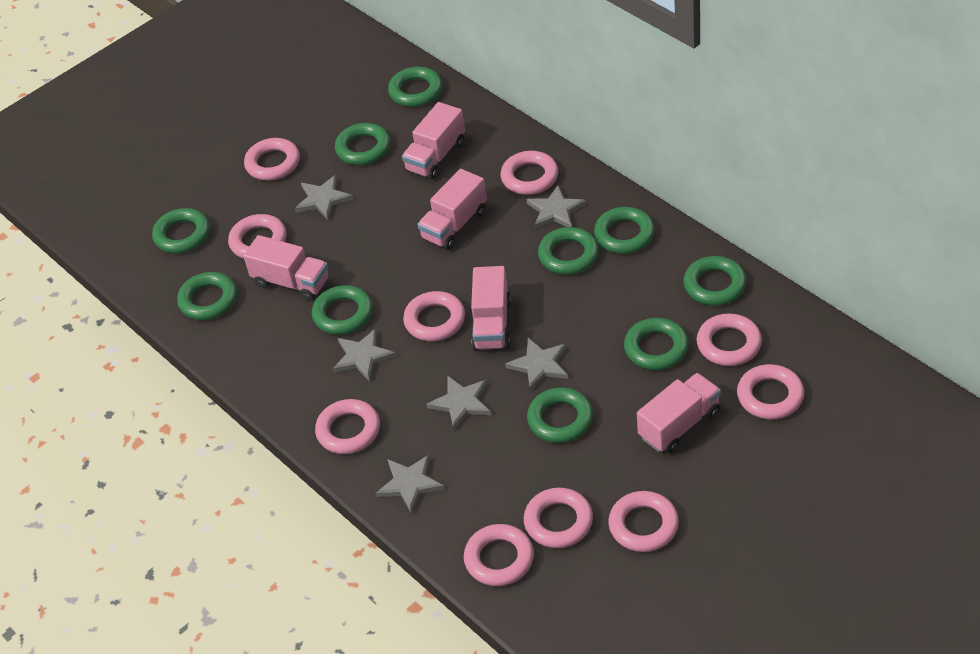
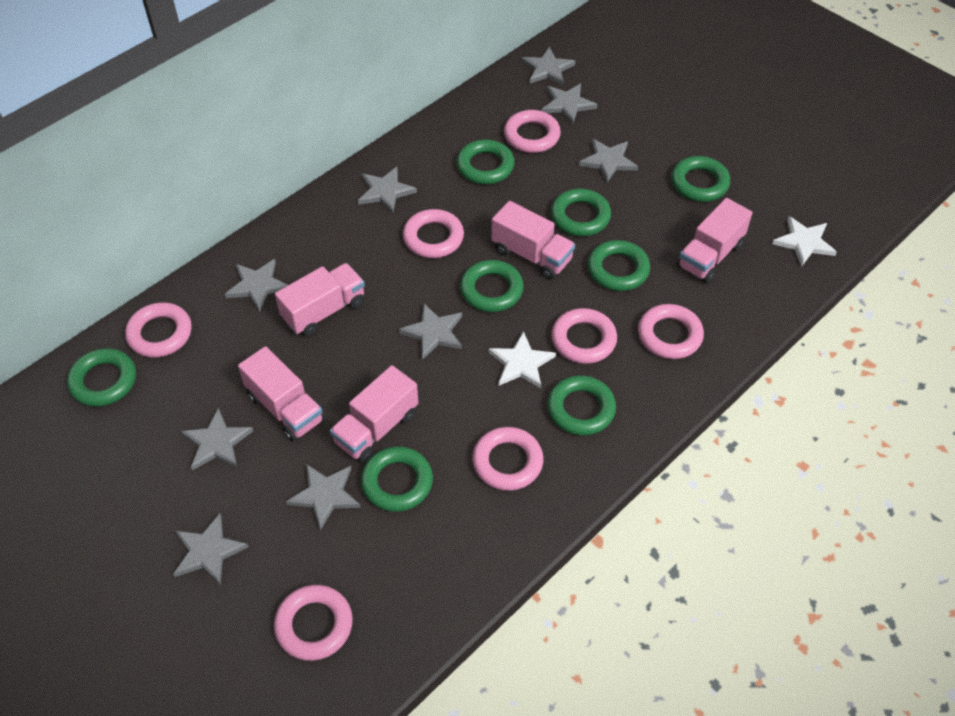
green ring: 10 -> 8
grey star: 6 -> 9
pink ring: 10 -> 7
white star: 0 -> 2

